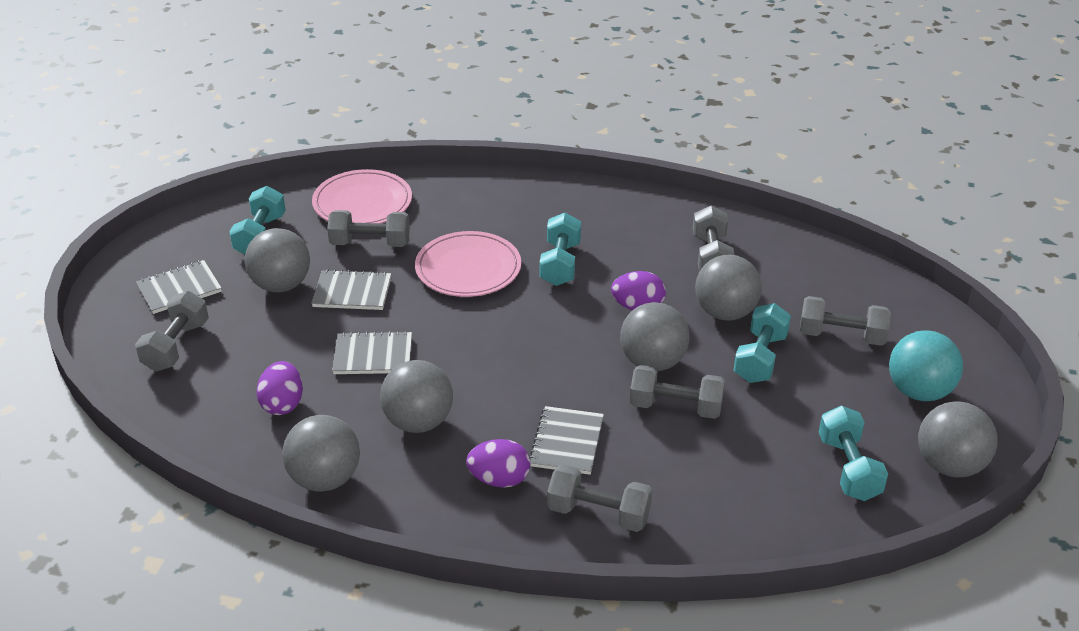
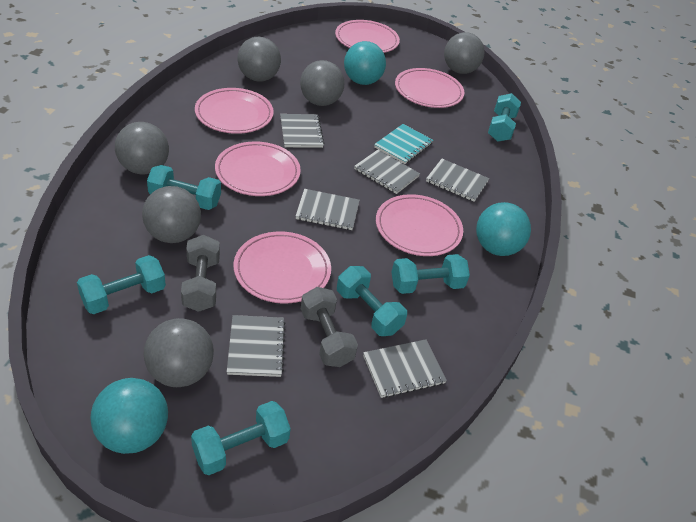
grey dumbbell: 6 -> 2
grey notebook: 4 -> 6
pink plate: 2 -> 6
purple egg: 3 -> 0
turquoise ball: 1 -> 3
turquoise dumbbell: 4 -> 6
turquoise notebook: 0 -> 1

